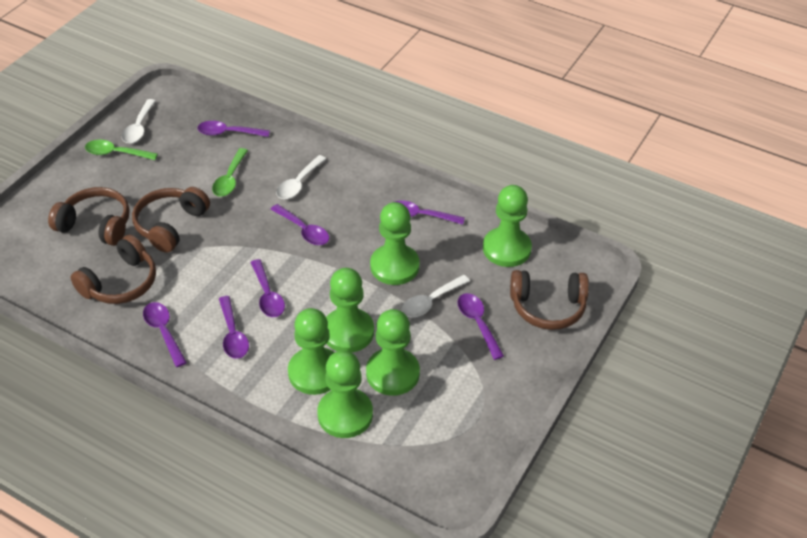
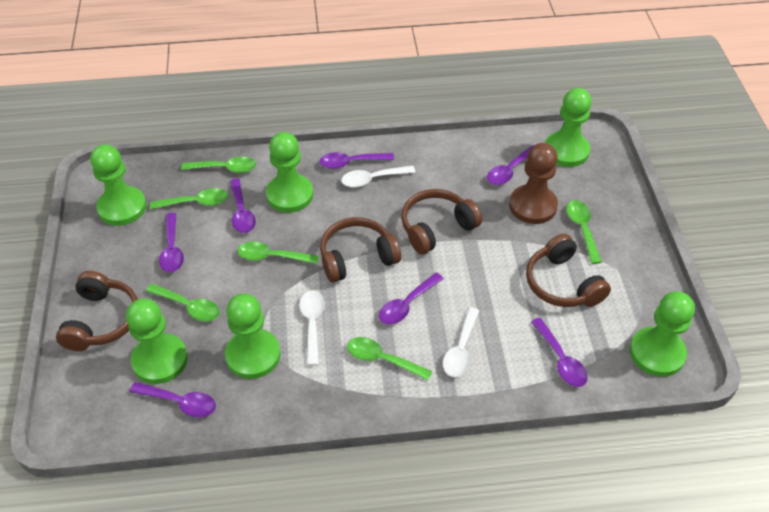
brown pawn: 0 -> 1
green spoon: 2 -> 6

